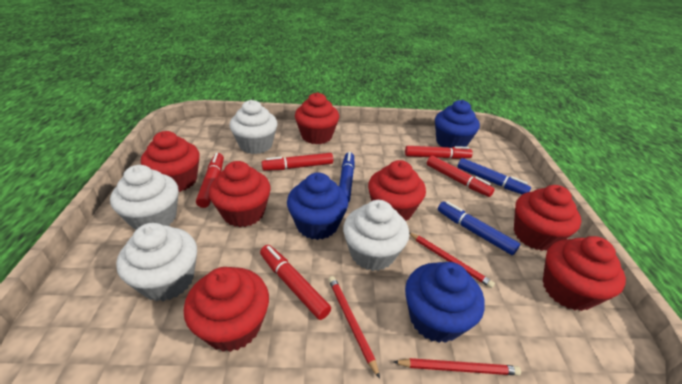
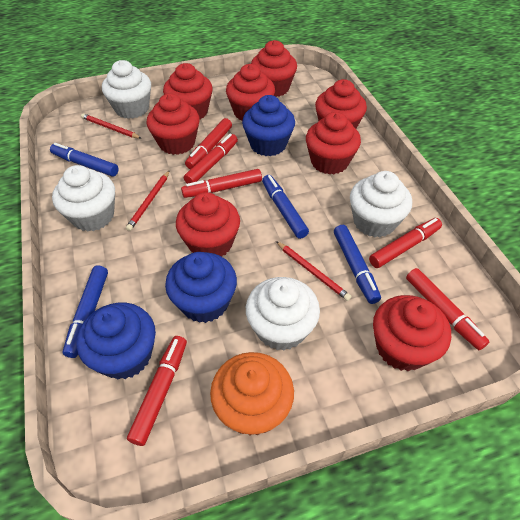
blue marker: 3 -> 4
orange cupcake: 0 -> 1
red cupcake: 7 -> 8
red marker: 5 -> 6

